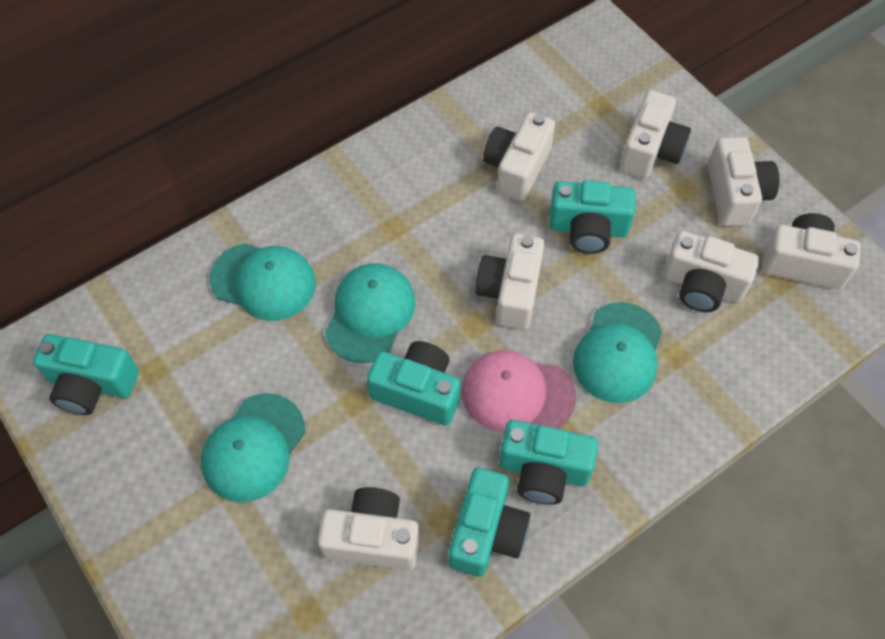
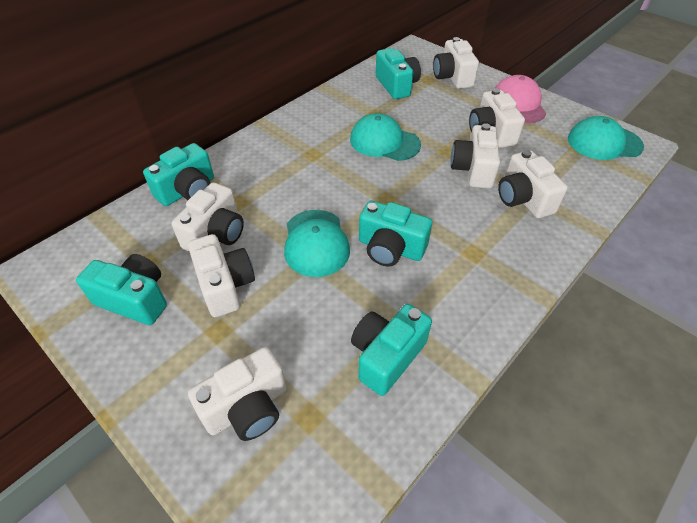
turquoise cap: 4 -> 3

